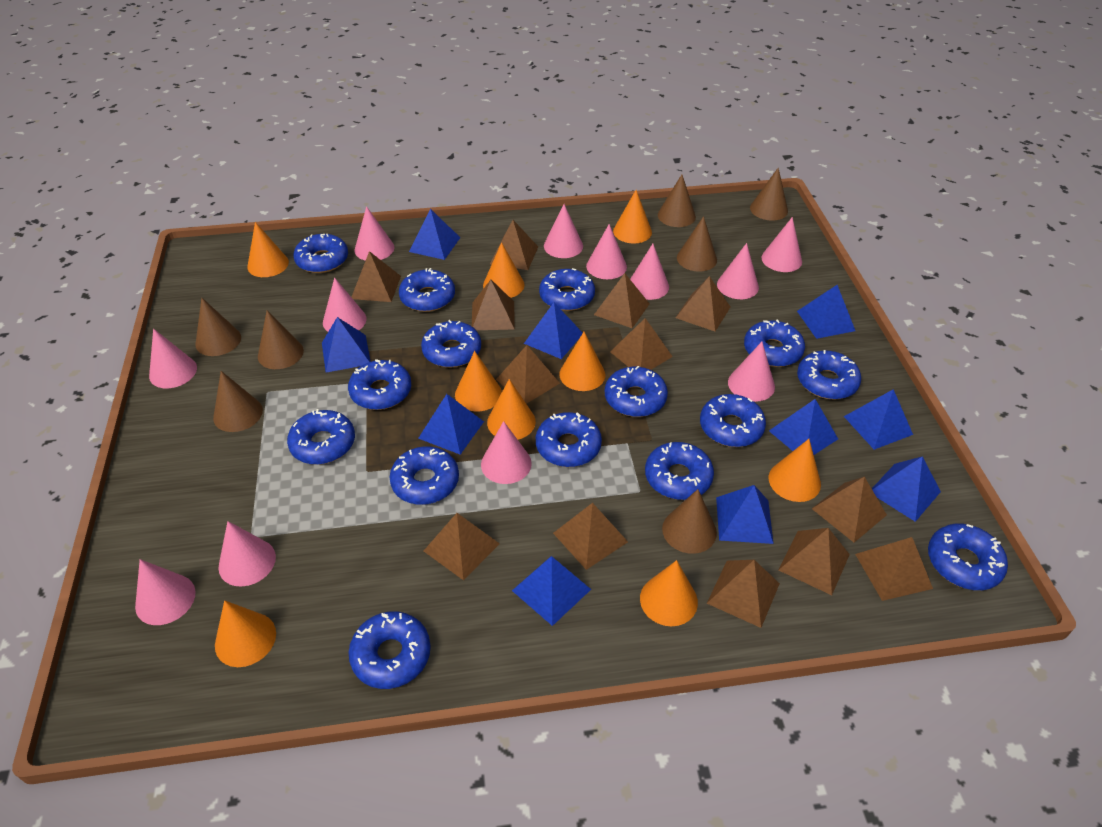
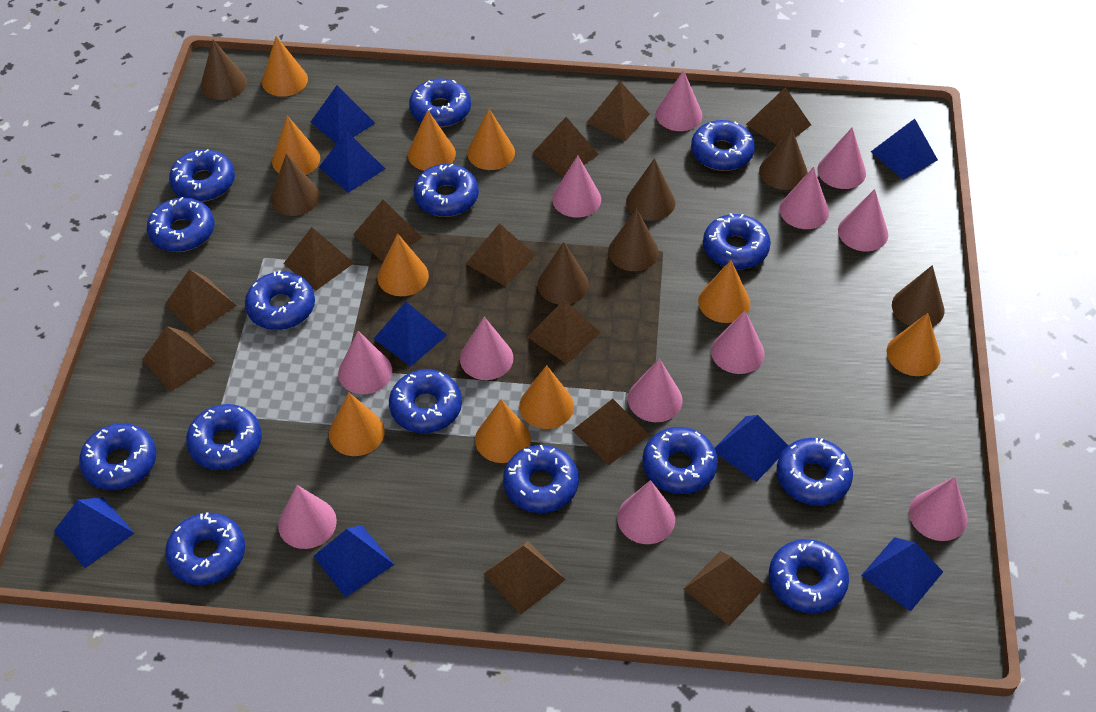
blue pyramid: 10 -> 8
brown pyramid: 13 -> 12
orange cone: 9 -> 10

